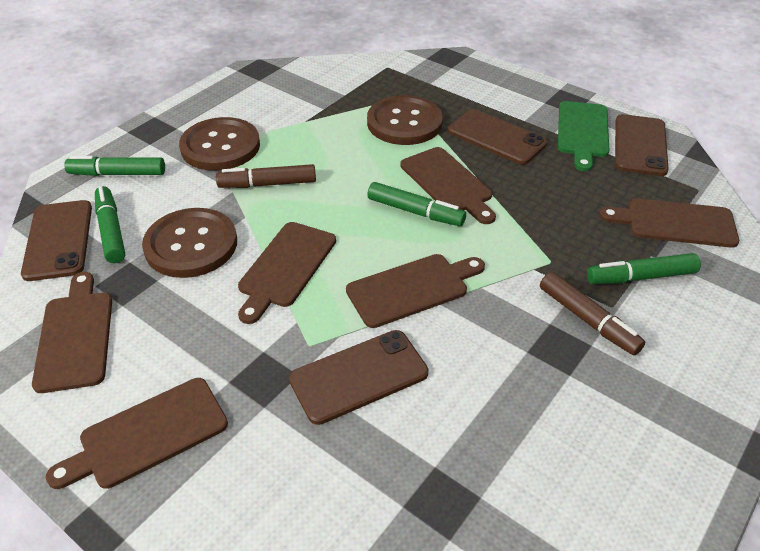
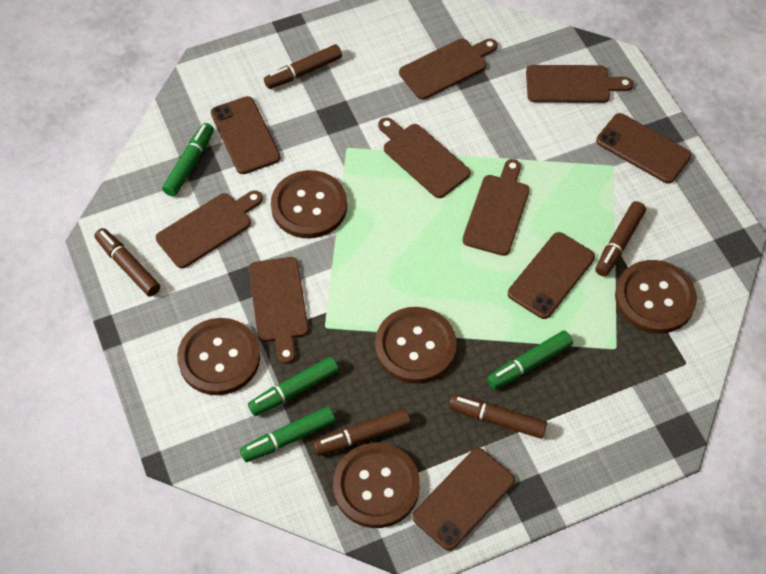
brown button: 3 -> 5
brown marker: 2 -> 5
green cutting board: 1 -> 0

